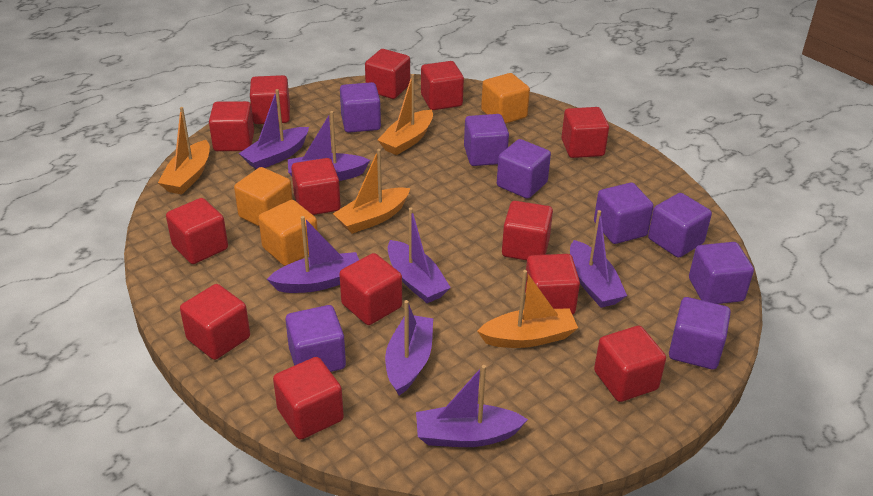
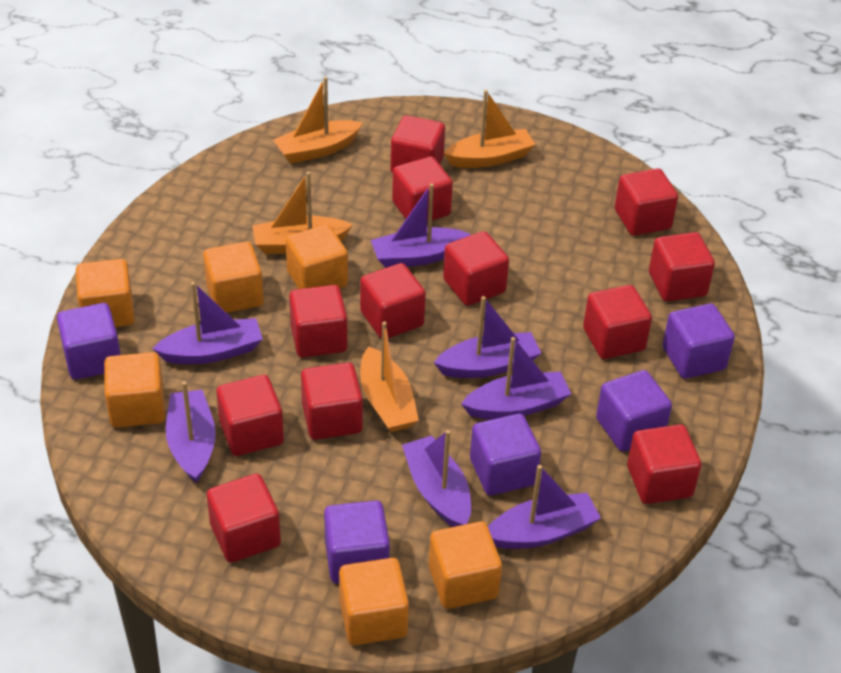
orange cube: 3 -> 6
purple cube: 8 -> 5
red cube: 13 -> 12

